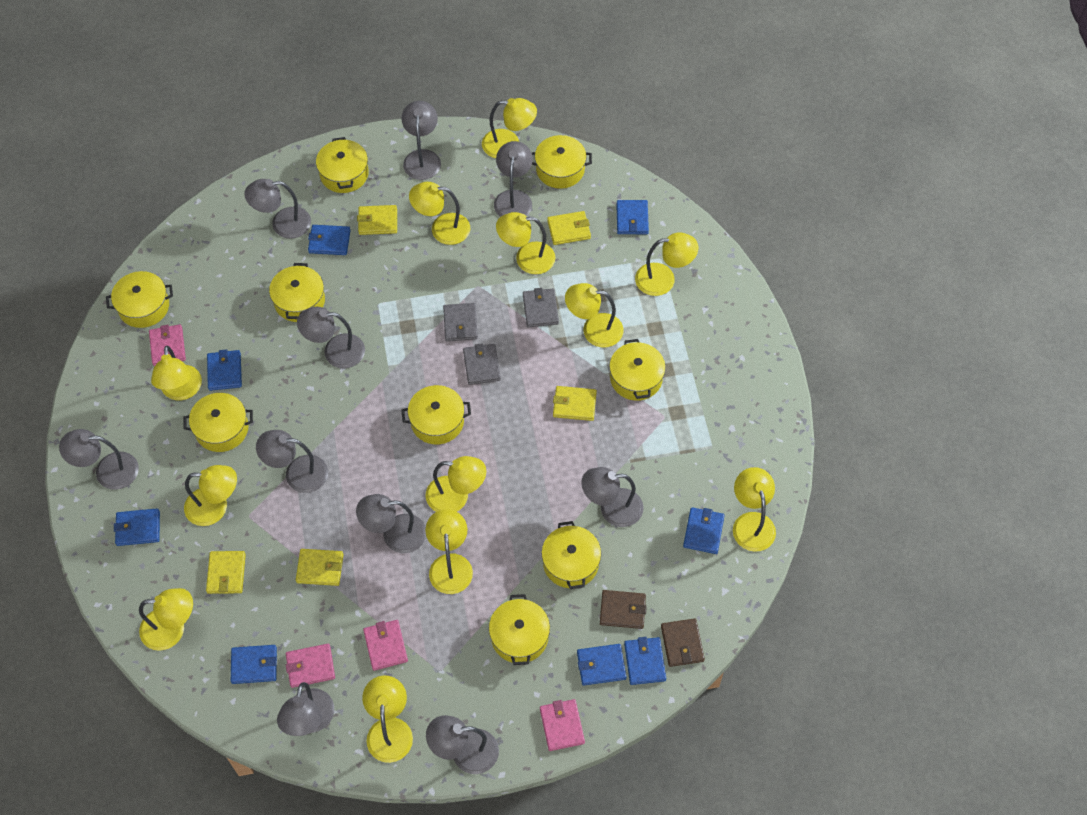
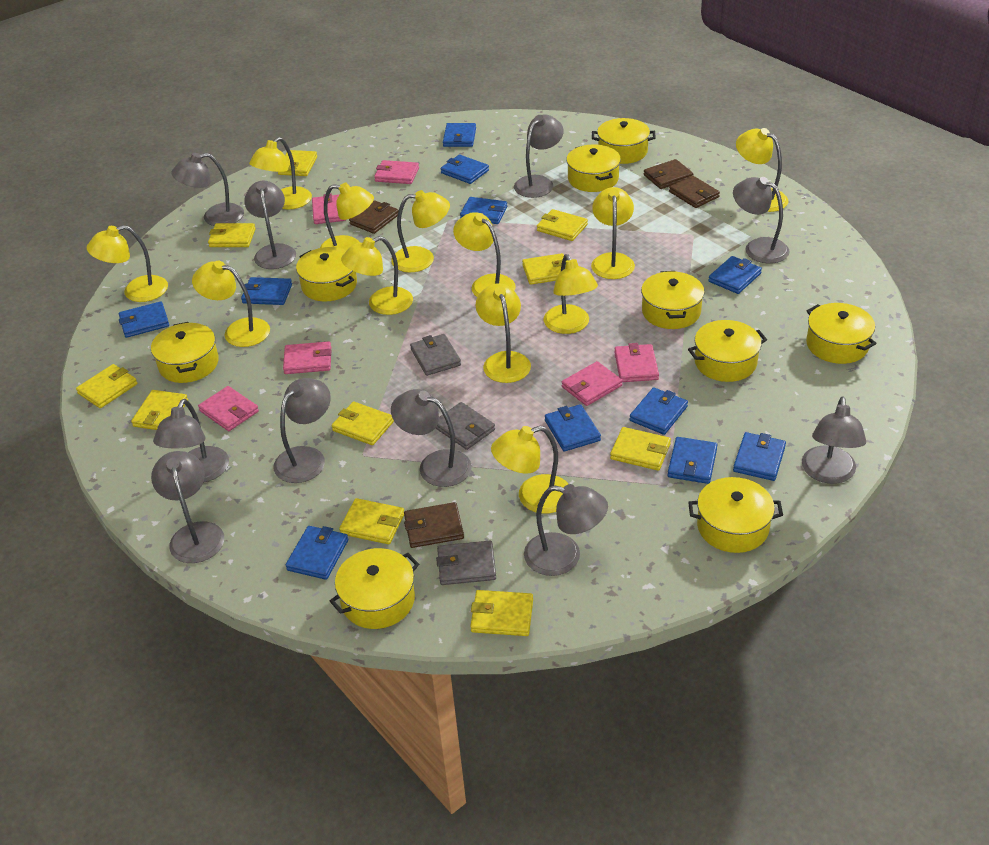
blue wallet: 8 -> 11
brown wallet: 2 -> 4
pink wallet: 4 -> 6
yellow wallet: 5 -> 10

